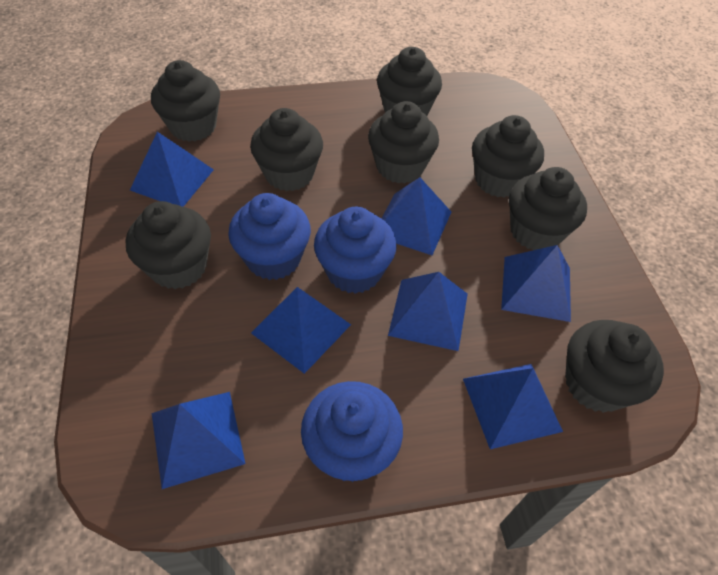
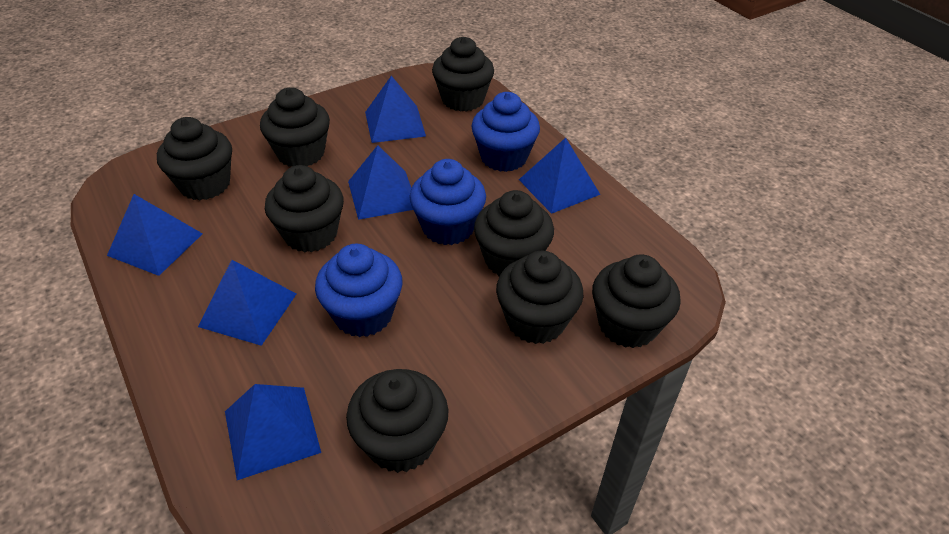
blue pyramid: 7 -> 6

